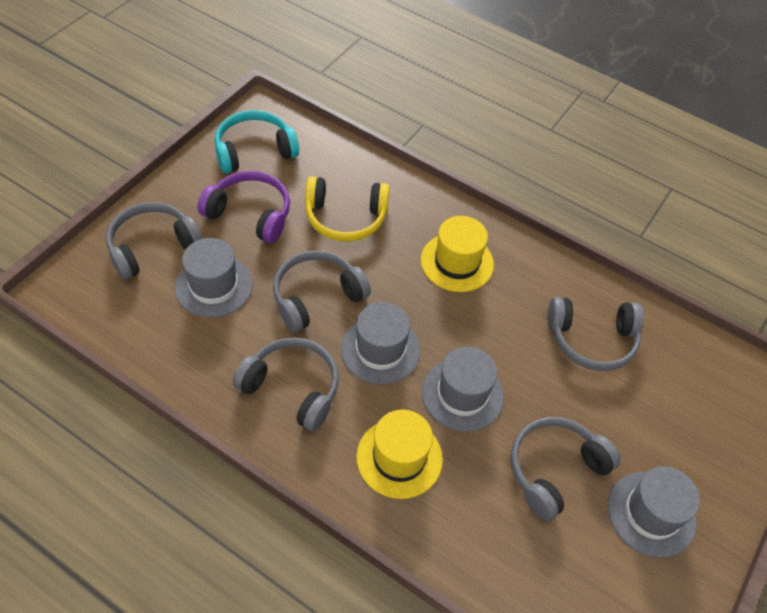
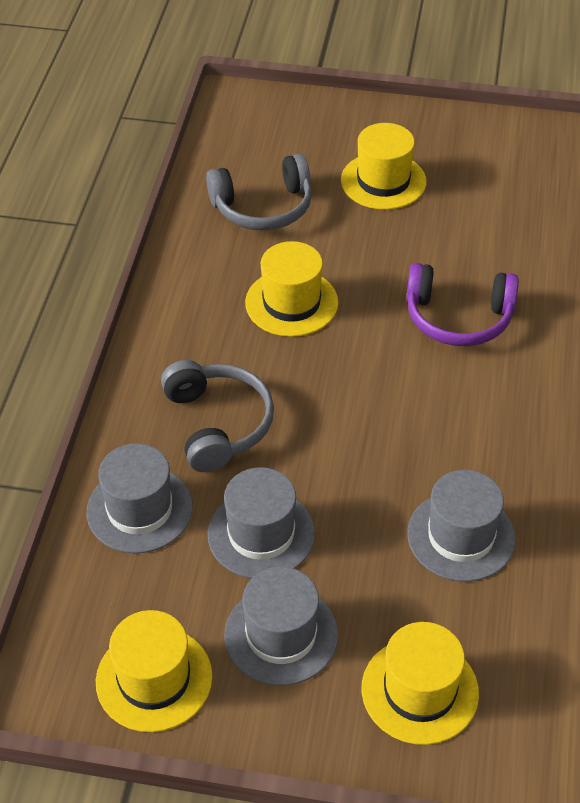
grey headphones: 5 -> 2
turquoise headphones: 1 -> 0
yellow hat: 2 -> 4
yellow headphones: 1 -> 0

